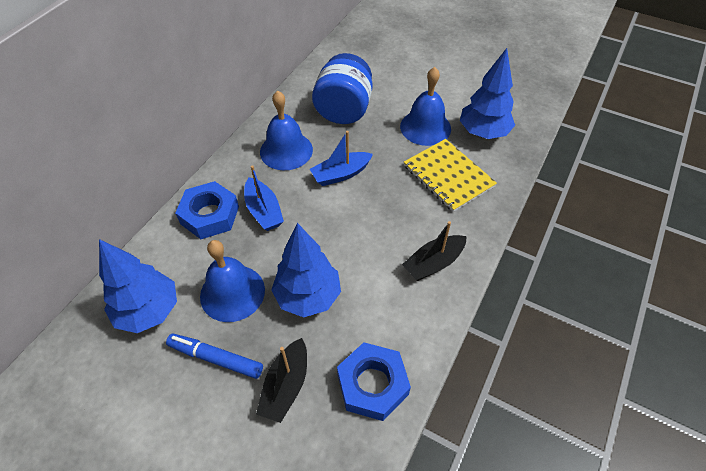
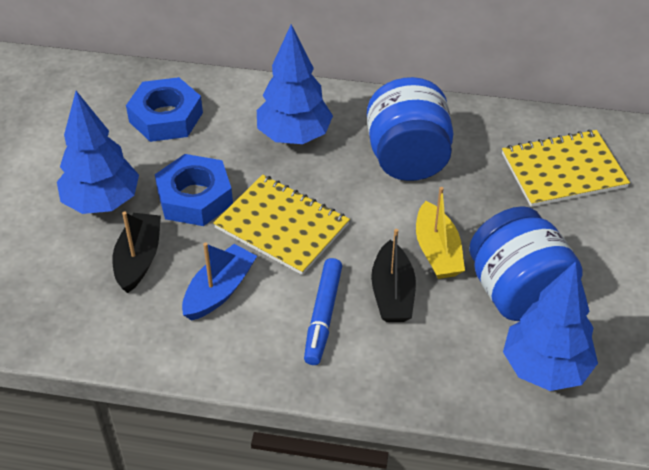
blue bell: 3 -> 0
blue boat: 2 -> 1
blue jar: 1 -> 2
yellow boat: 0 -> 1
yellow notebook: 1 -> 2

